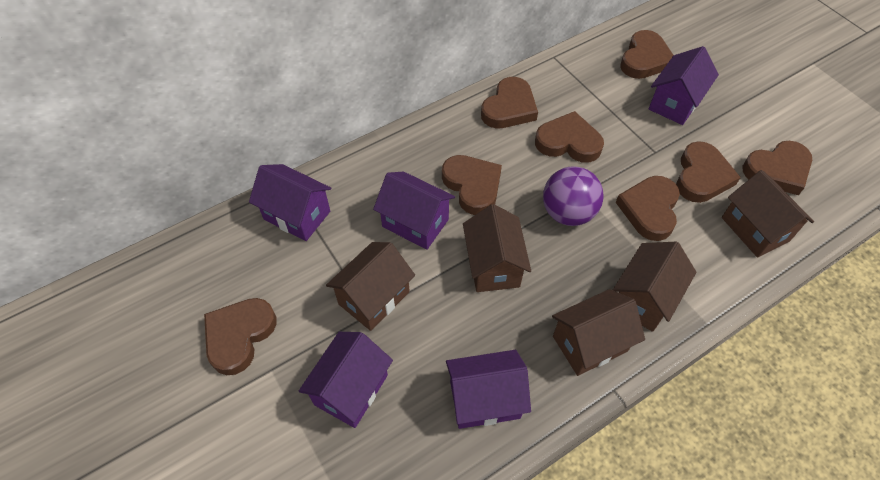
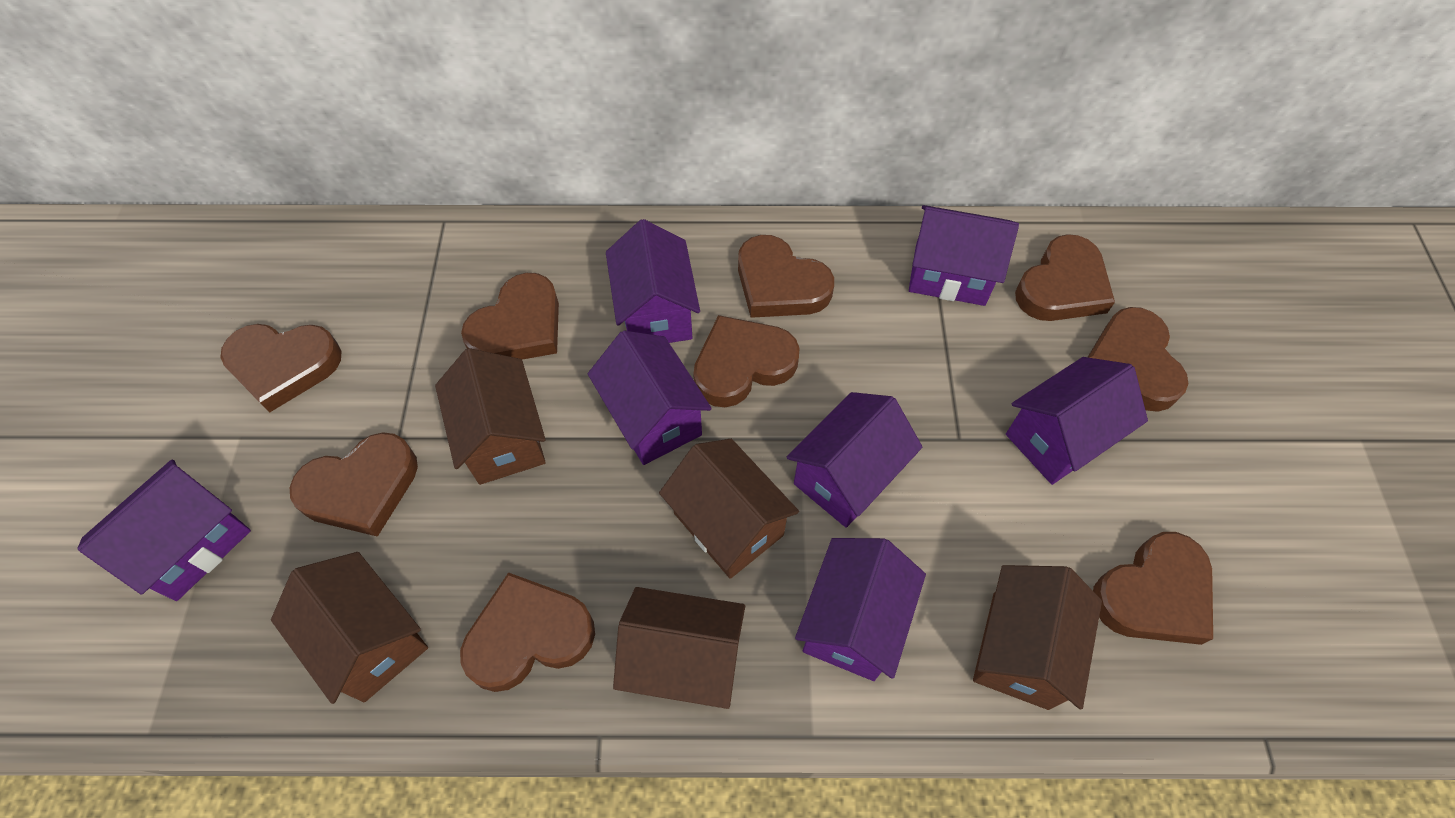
brown heart: 8 -> 9
purple ball: 1 -> 0
purple house: 5 -> 7

